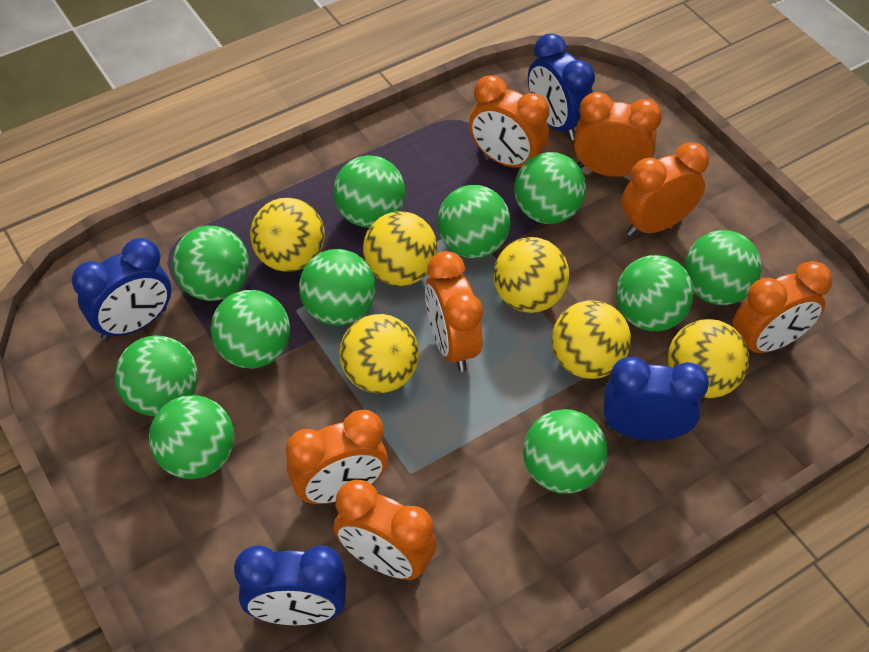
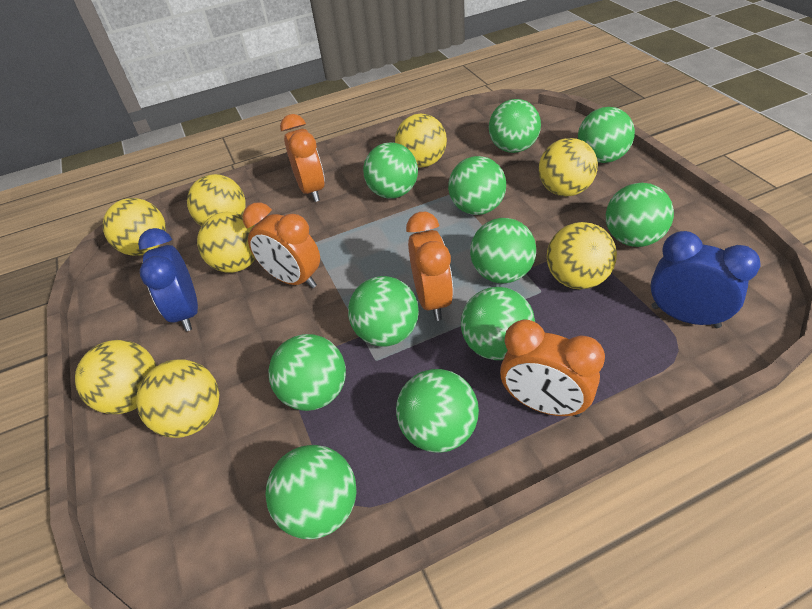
blue clock: 4 -> 2
orange clock: 7 -> 4
yellow ball: 6 -> 8

